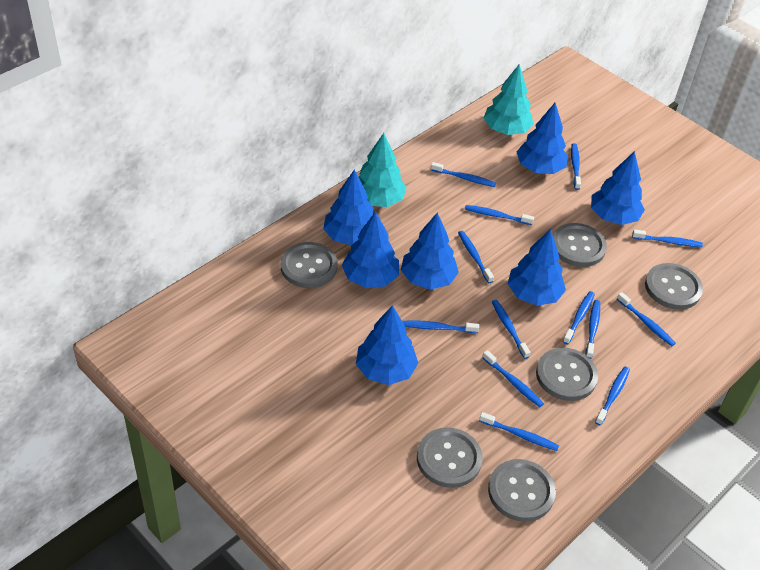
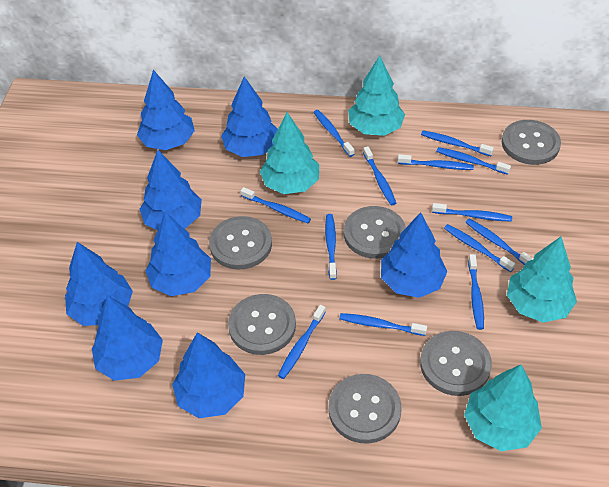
blue tree: 7 -> 8
turquoise tree: 2 -> 4

